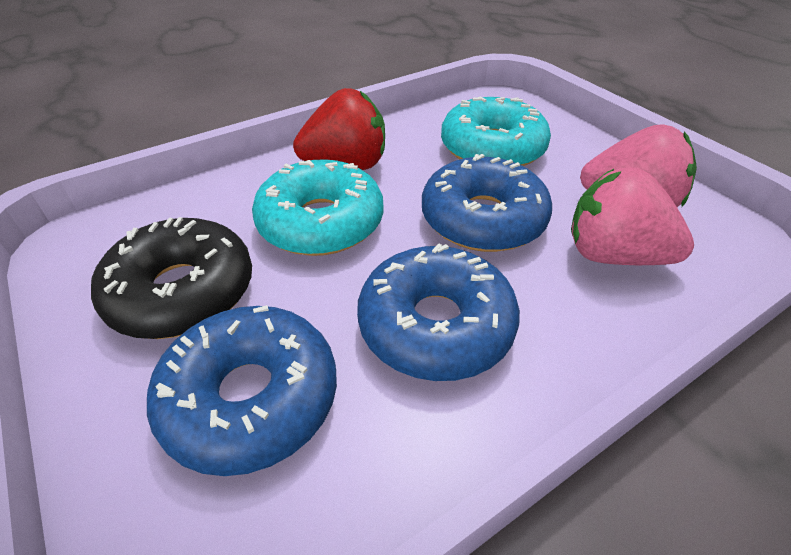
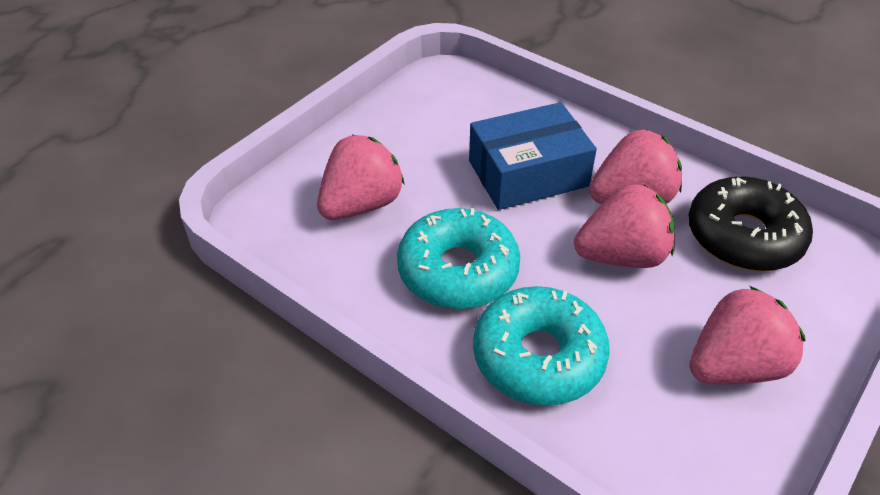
blue box: 0 -> 1
blue donut: 3 -> 0
pink strawberry: 2 -> 4
red strawberry: 1 -> 0

